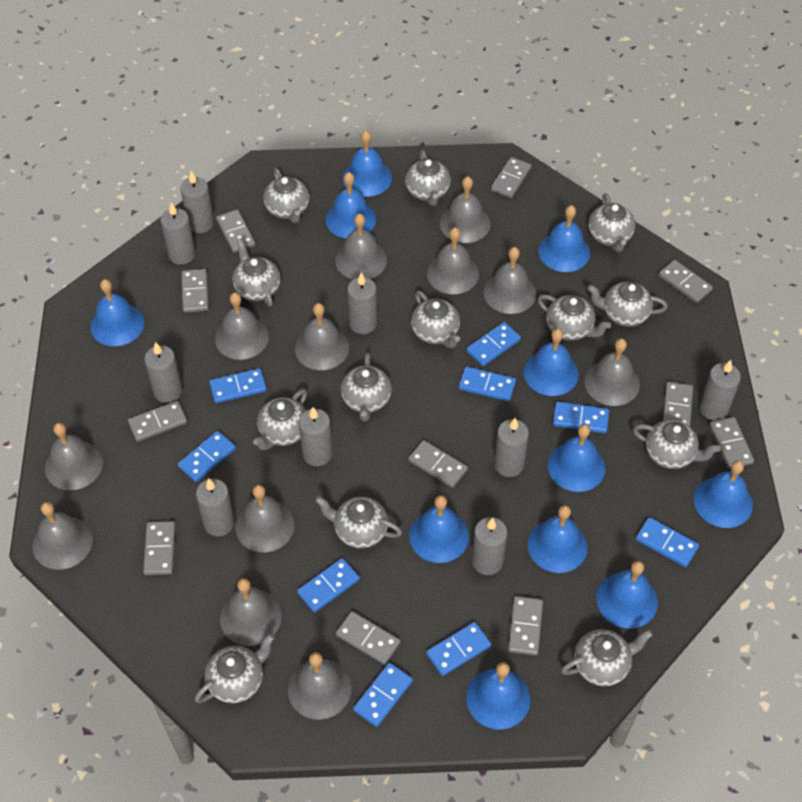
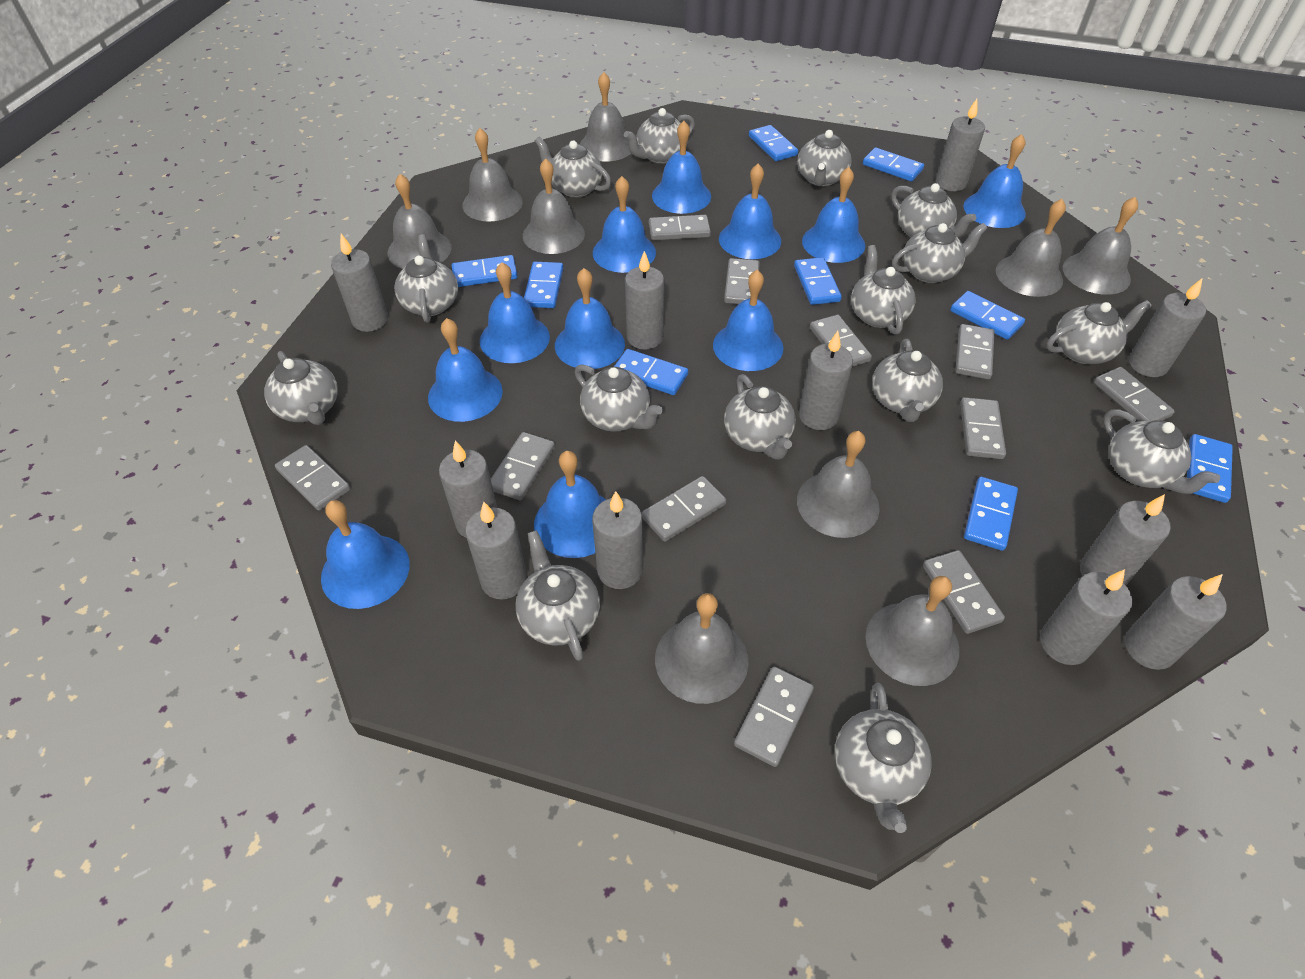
grey bell: 12 -> 9
grey candle: 9 -> 11
grey teapot: 13 -> 15

